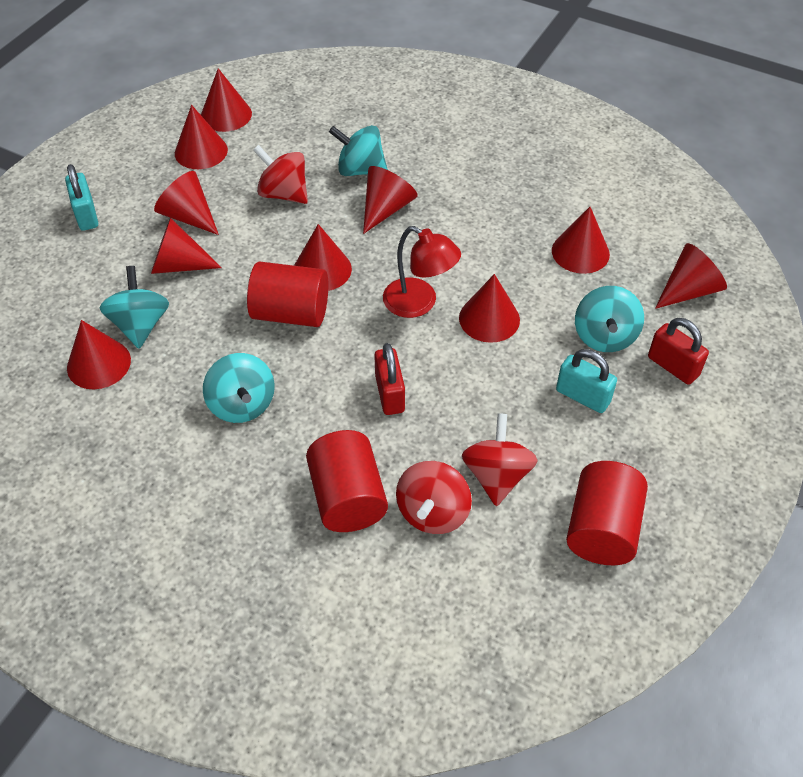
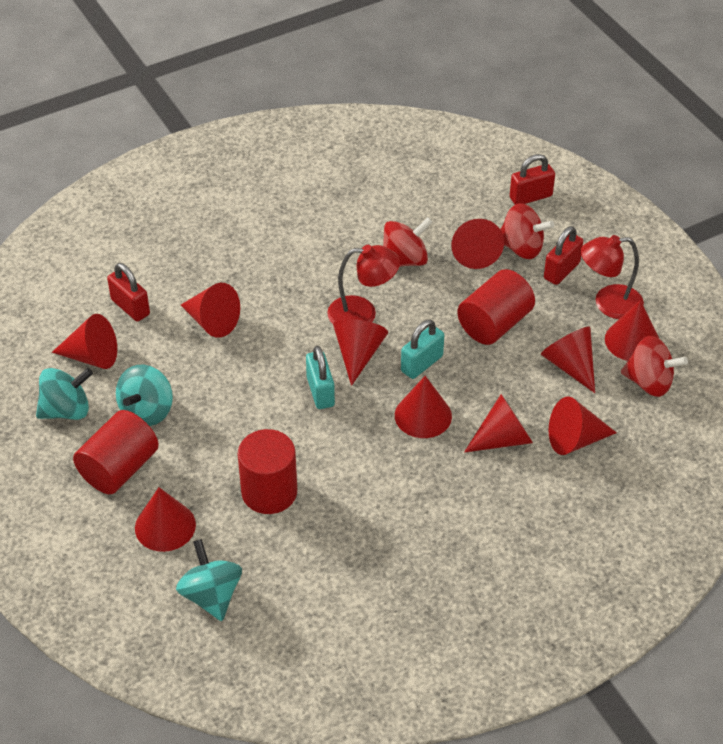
red lamp: 1 -> 2
red padlock: 2 -> 3
turquoise spinning top: 4 -> 3

